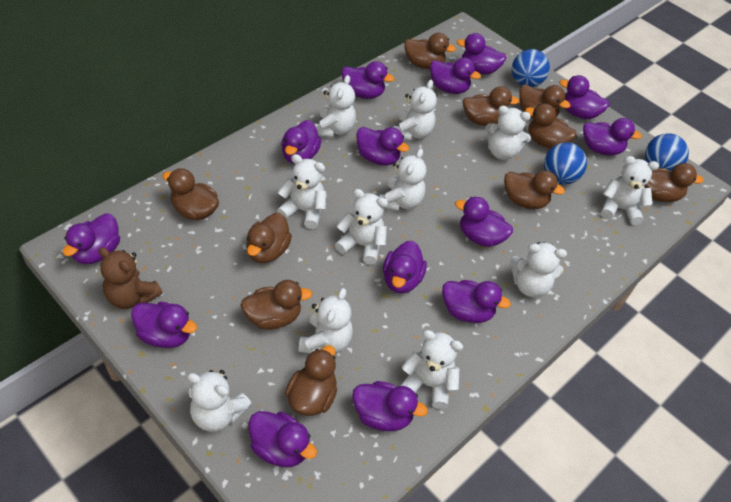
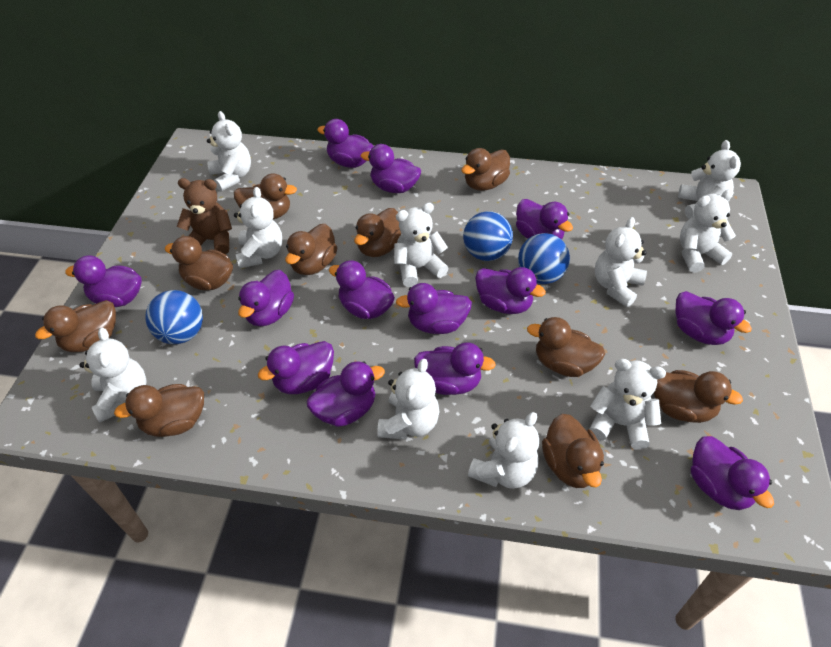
purple duck: 14 -> 13
white teddy bear: 11 -> 10

